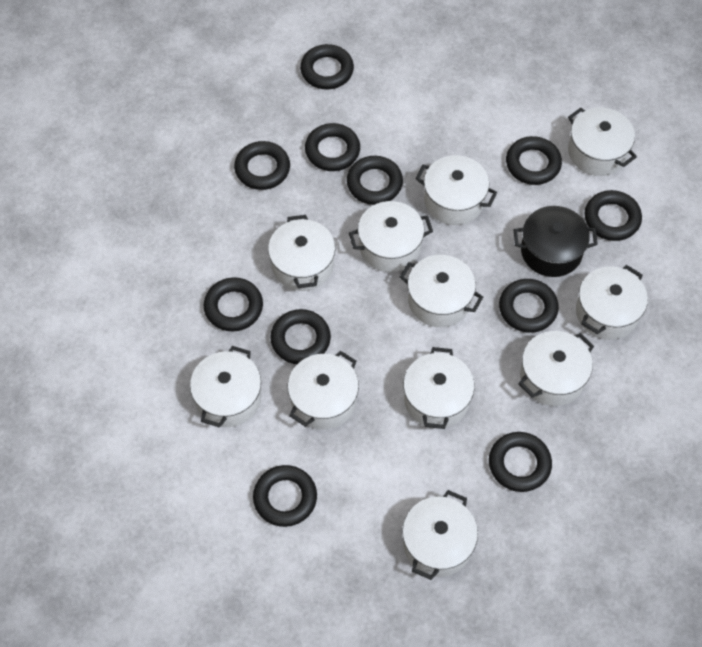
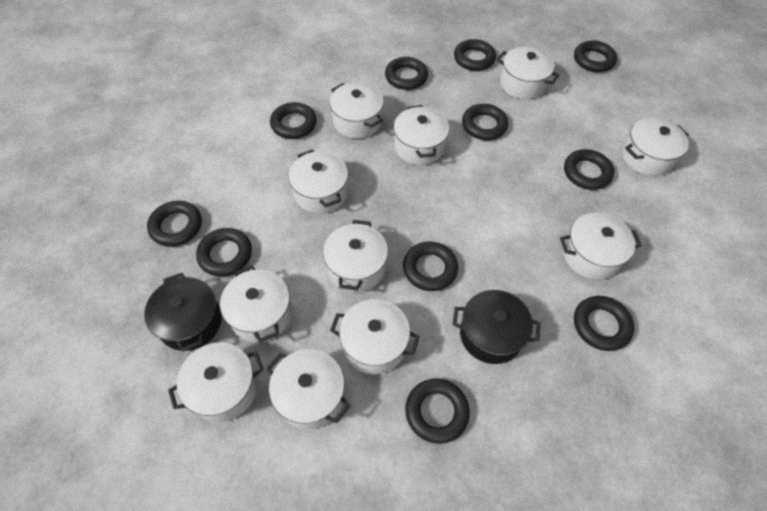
black pot: 1 -> 2

